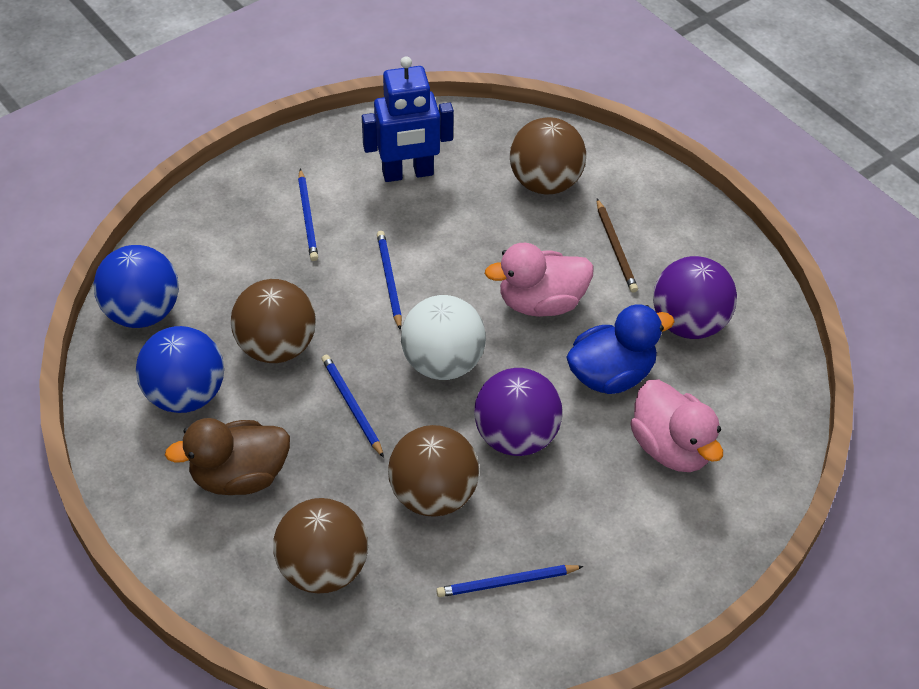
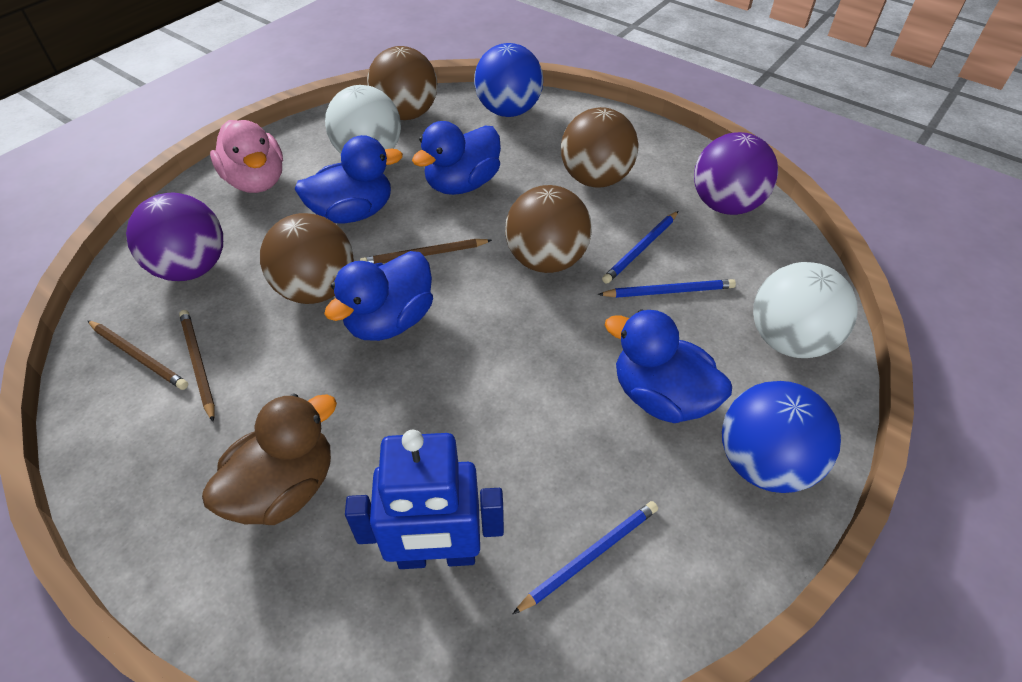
blue duck: 1 -> 4
blue pencil: 4 -> 3
brown pencil: 1 -> 3
pink duck: 2 -> 1
white ball: 1 -> 2

